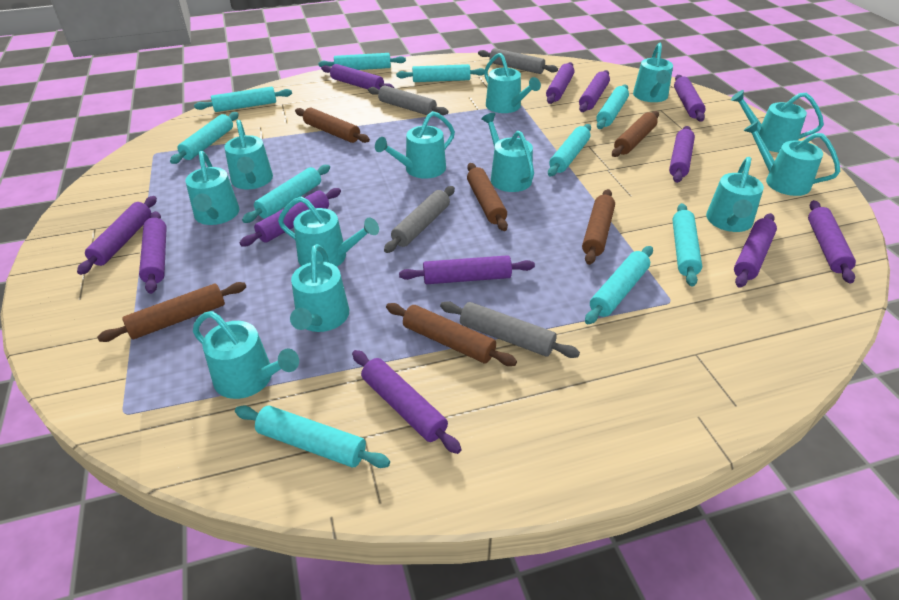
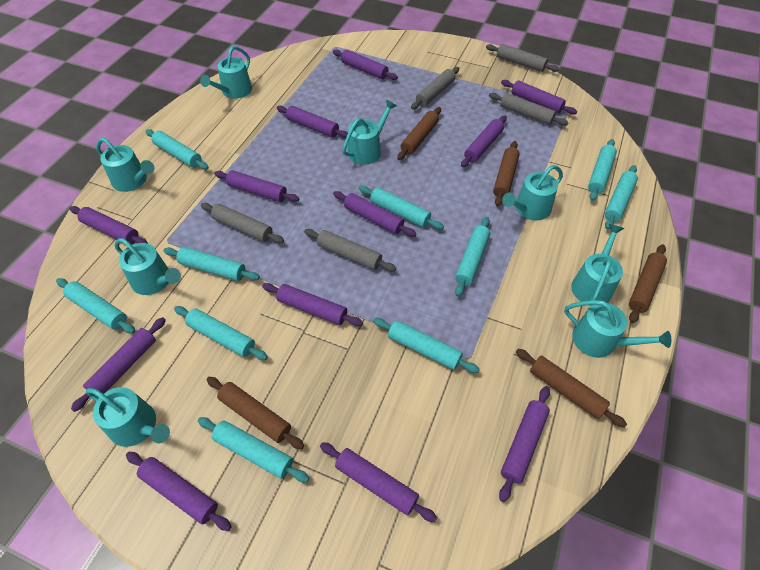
brown rolling pin: 6 -> 5
grey rolling pin: 4 -> 5
turquoise watering can: 12 -> 8

